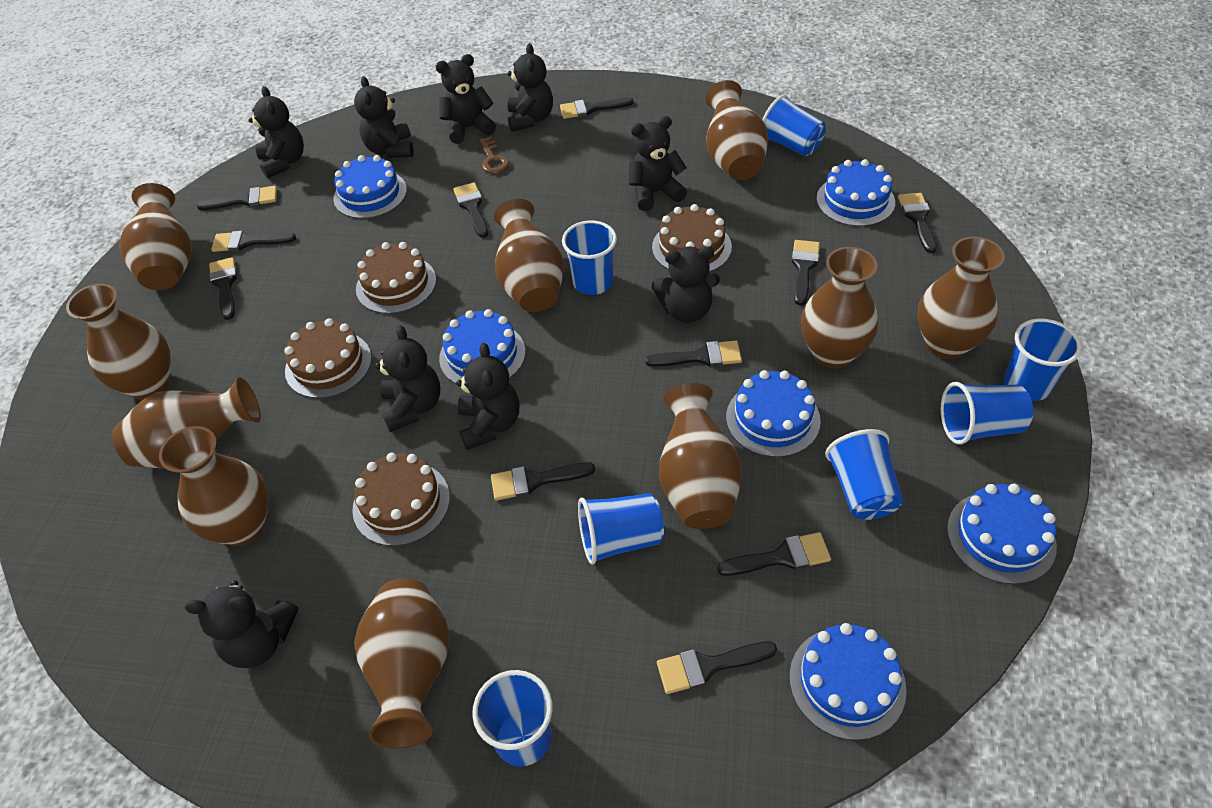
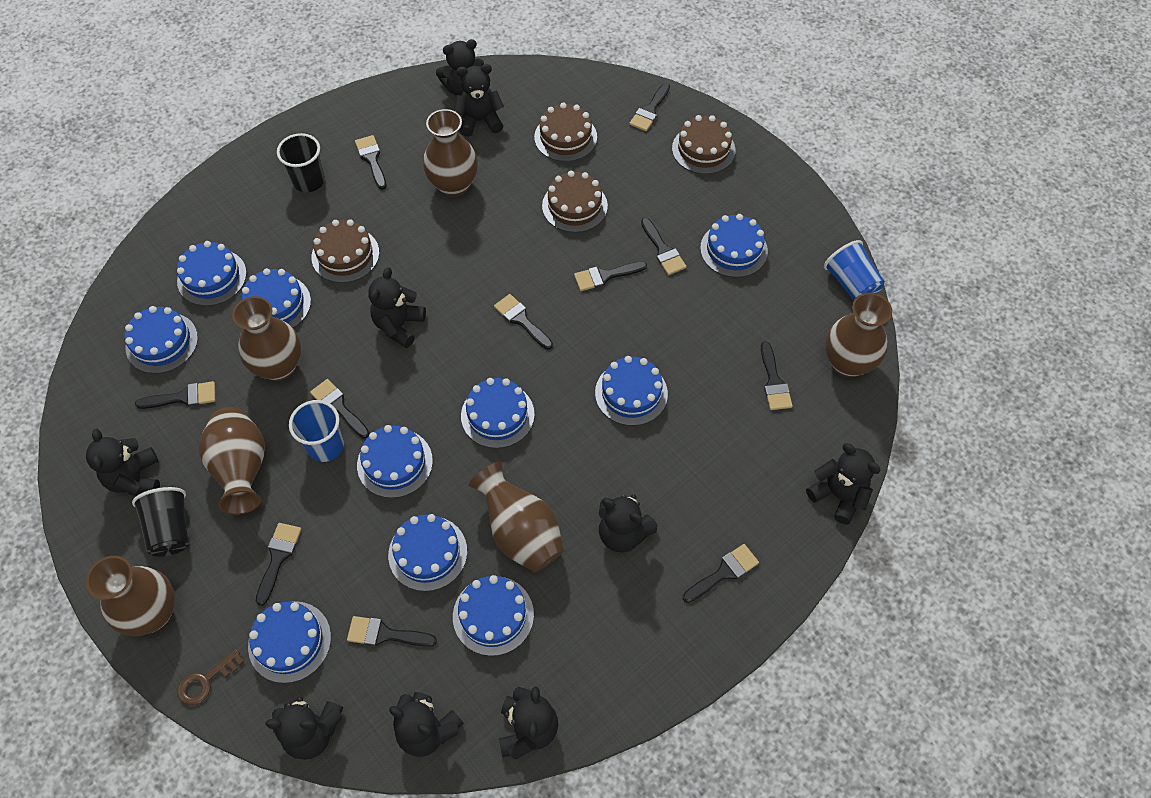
black cup: 0 -> 2
blue cake: 6 -> 10
blue cup: 7 -> 2
brown vase: 10 -> 6

